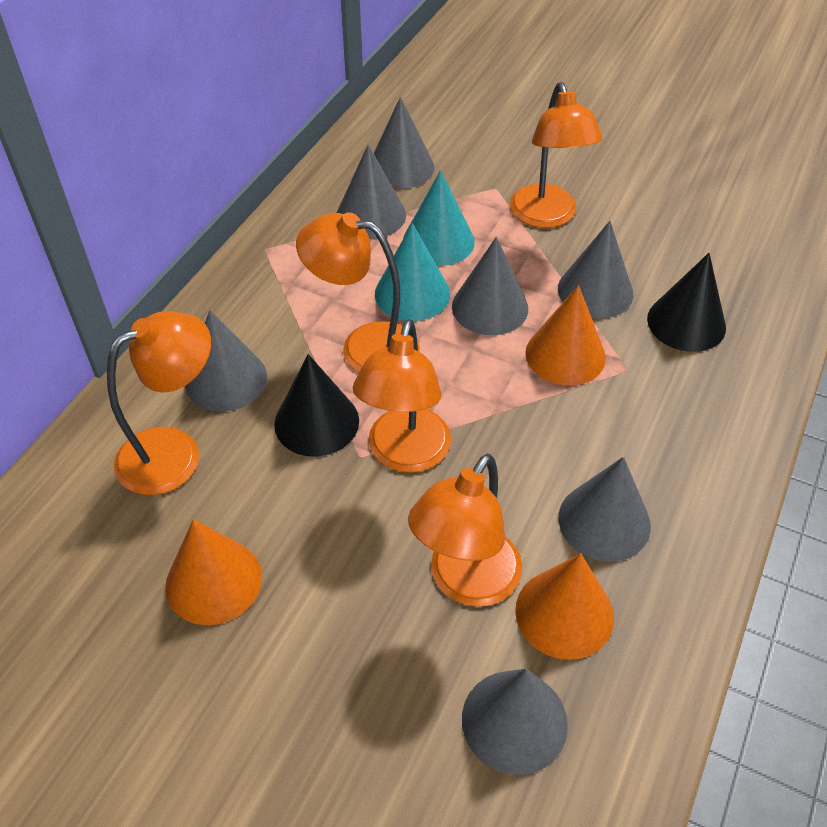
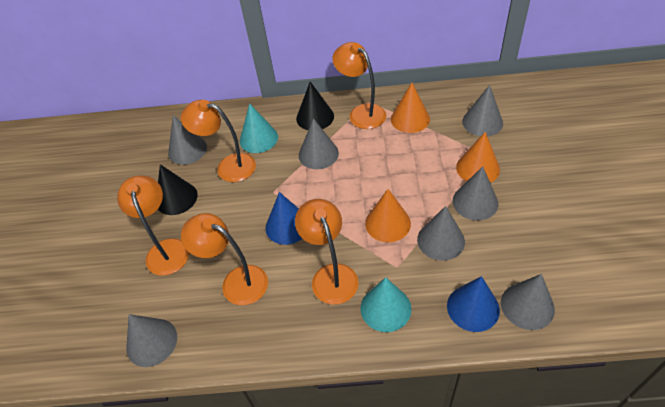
blue cone: 0 -> 2

